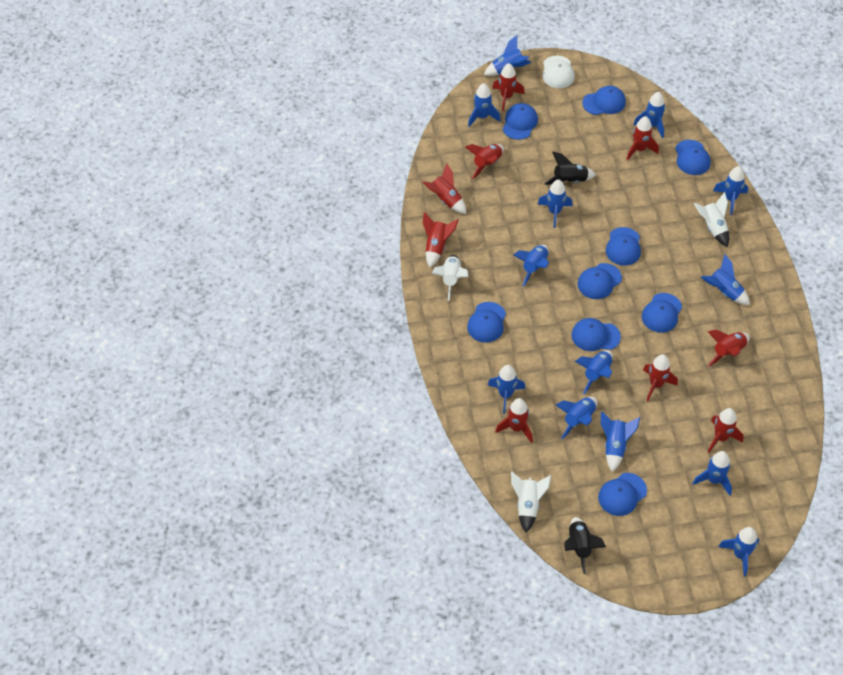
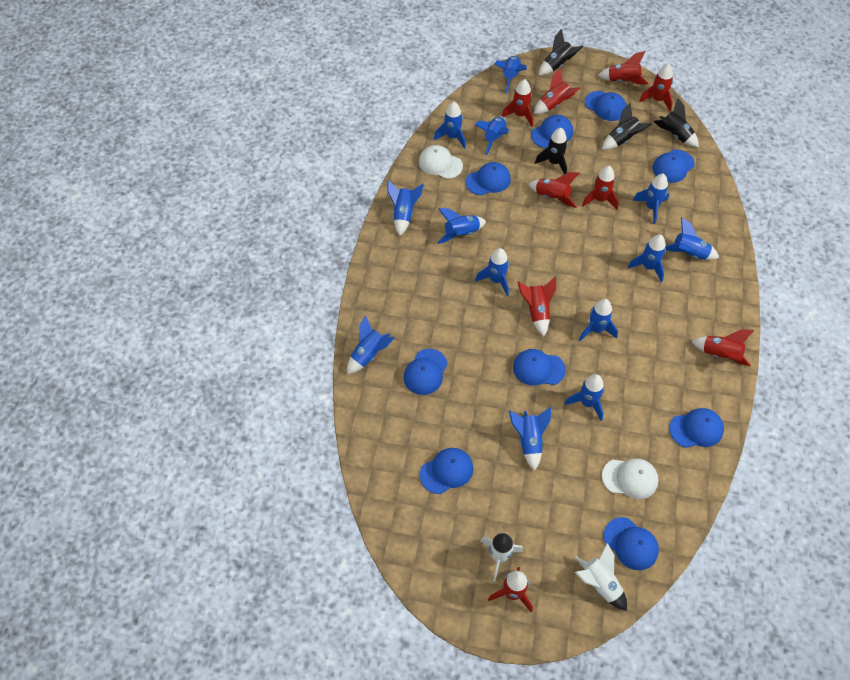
black rocket: 2 -> 4
white cap: 1 -> 2
white rocket: 3 -> 2

